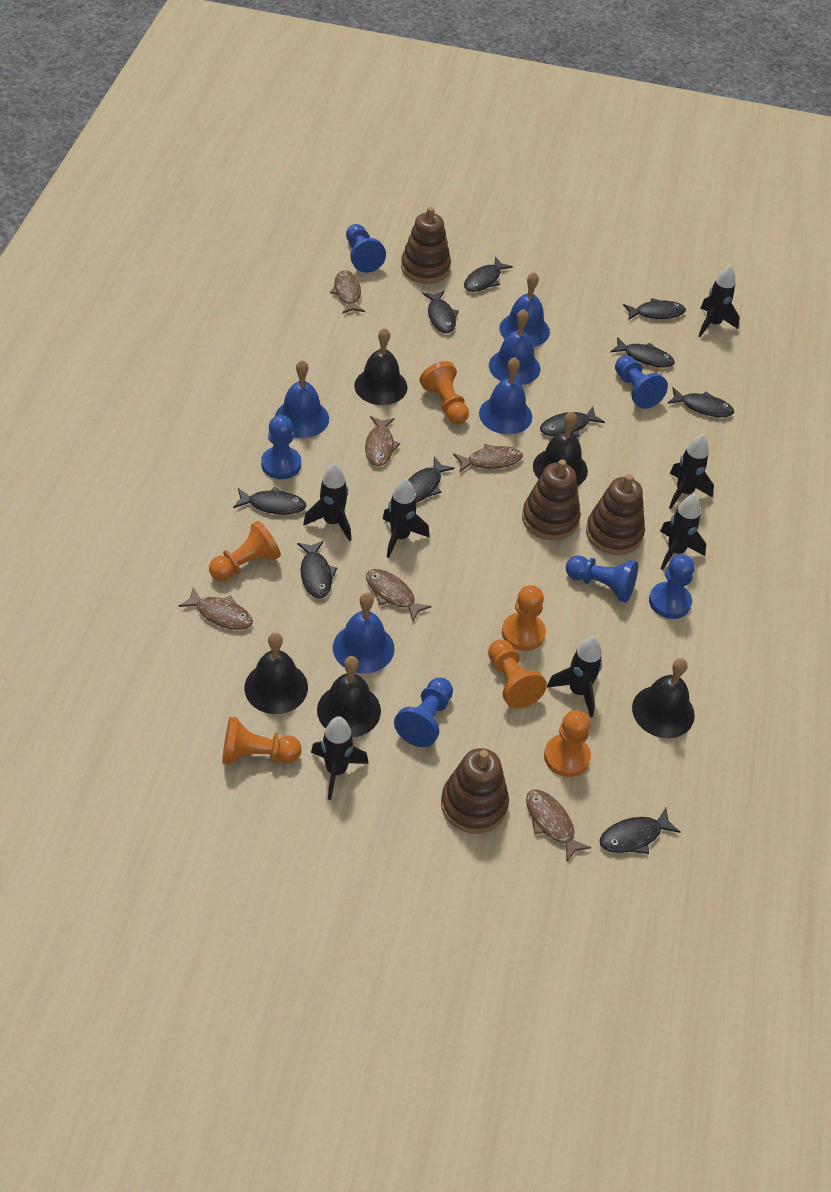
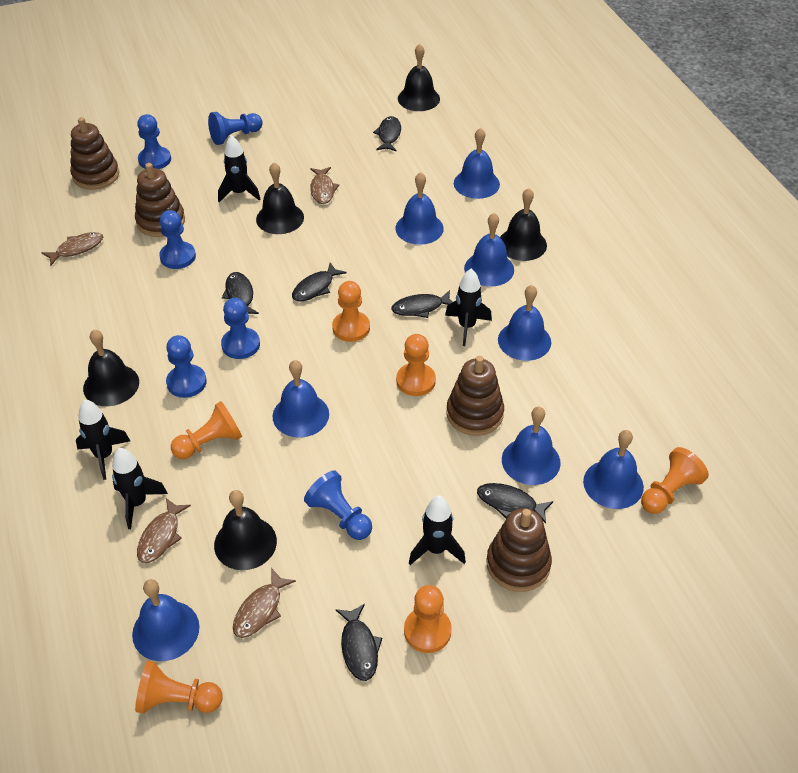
black fish: 10 -> 6
black rocket: 7 -> 5
blue bell: 5 -> 8
brown fish: 6 -> 4

